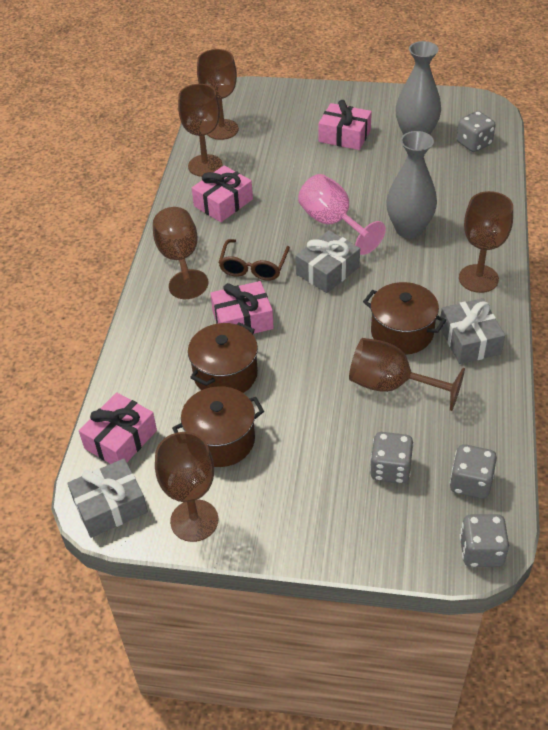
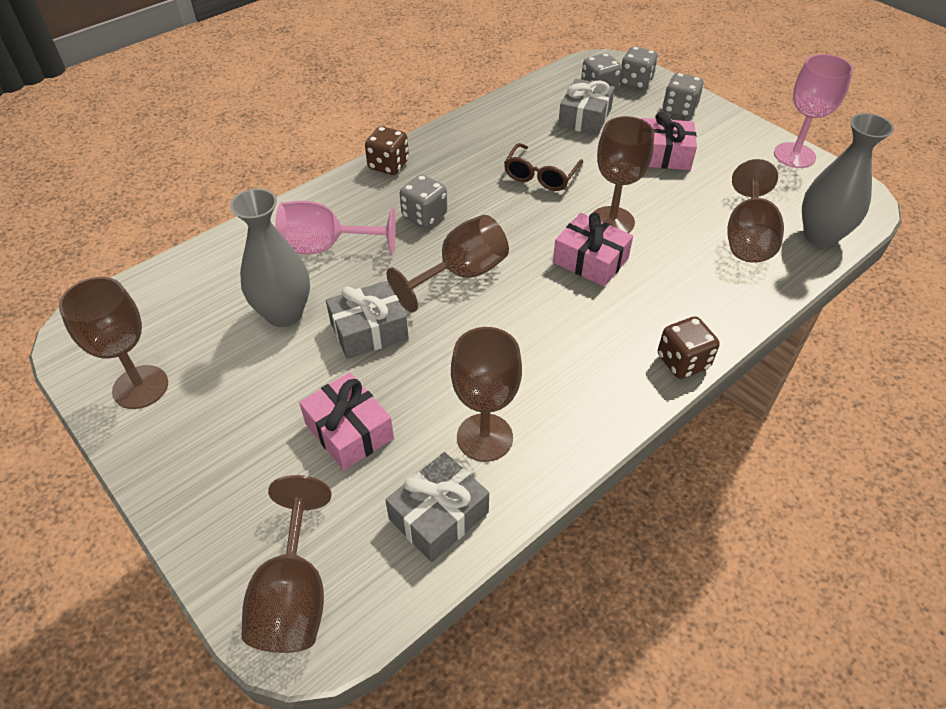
brown dice: 0 -> 2
brown pot: 3 -> 0
pink gift: 4 -> 3
pink goblet: 1 -> 2

